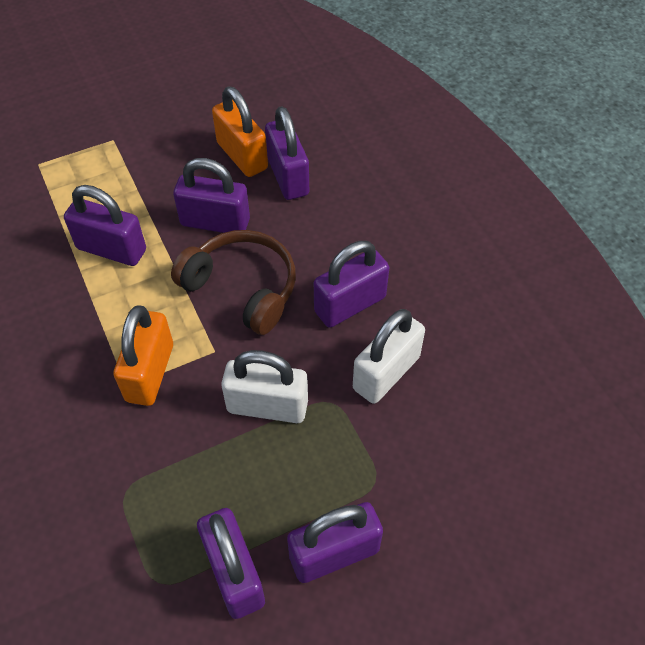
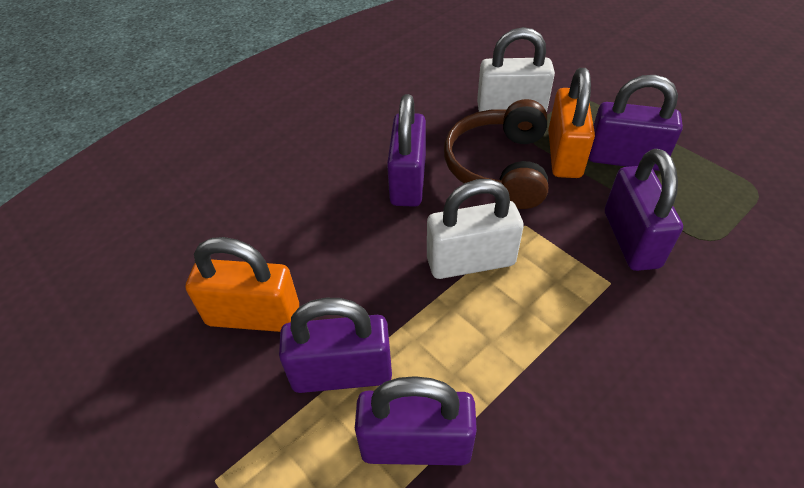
purple padlock: 6 -> 5

